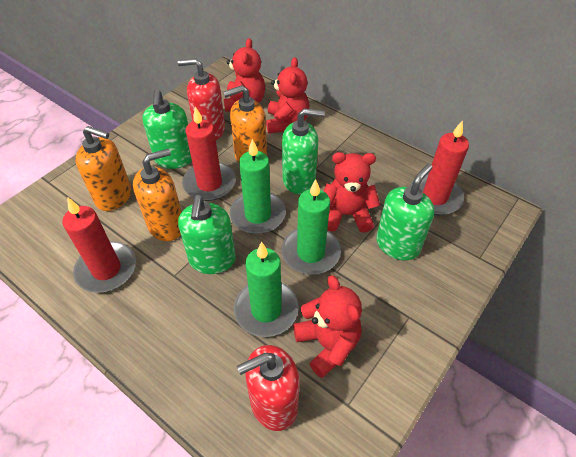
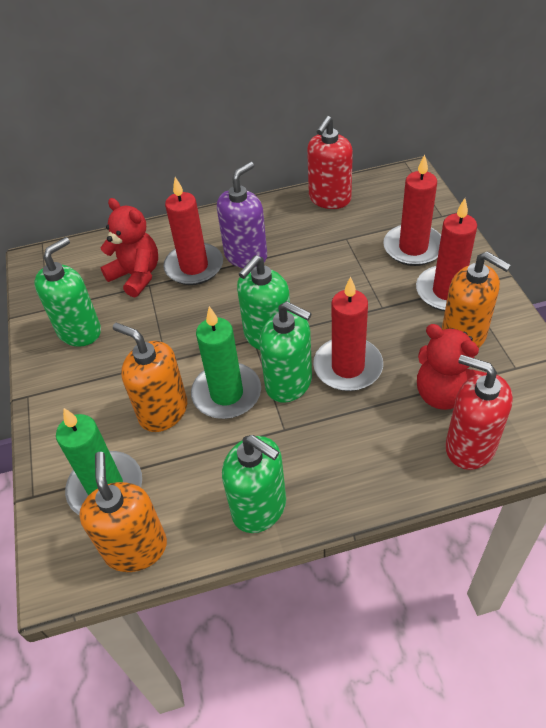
green candle: 3 -> 2
purple soap dispenser: 0 -> 1
red candle: 3 -> 4
red teddy bear: 4 -> 2

